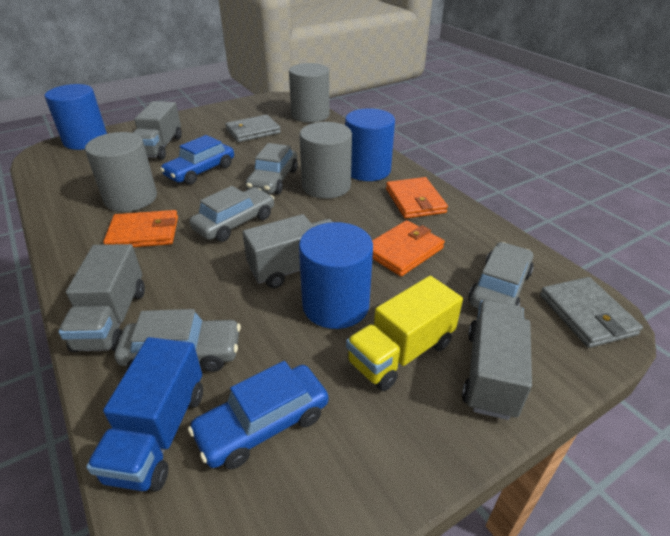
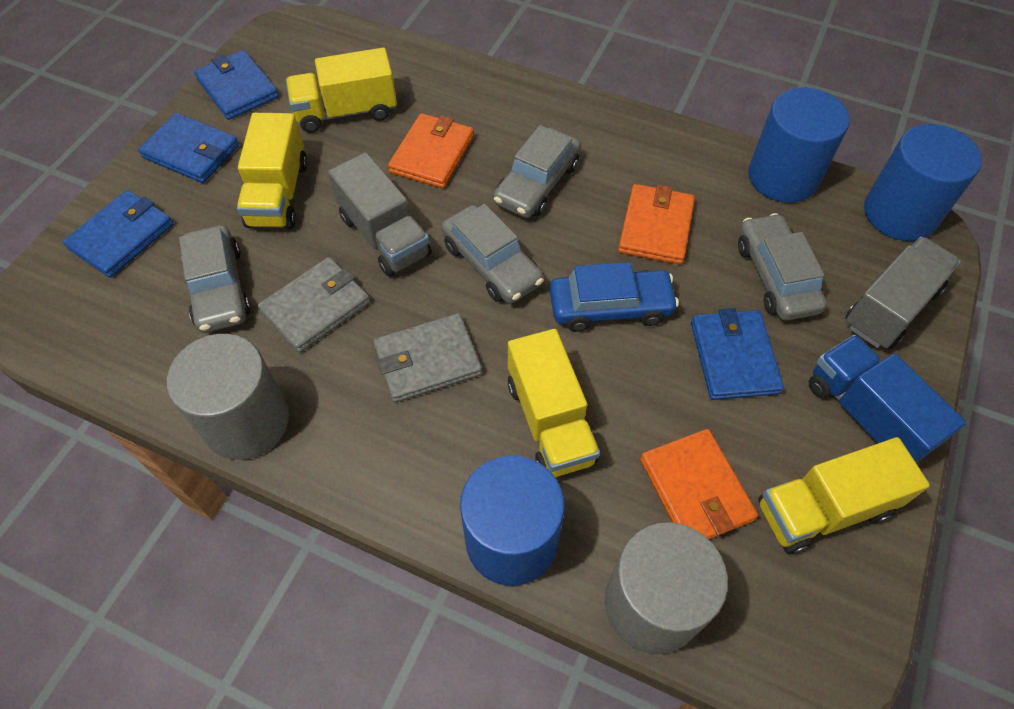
blue car: 2 -> 1
blue wallet: 0 -> 4
grey cylinder: 3 -> 2
grey truck: 4 -> 2
yellow truck: 1 -> 4

